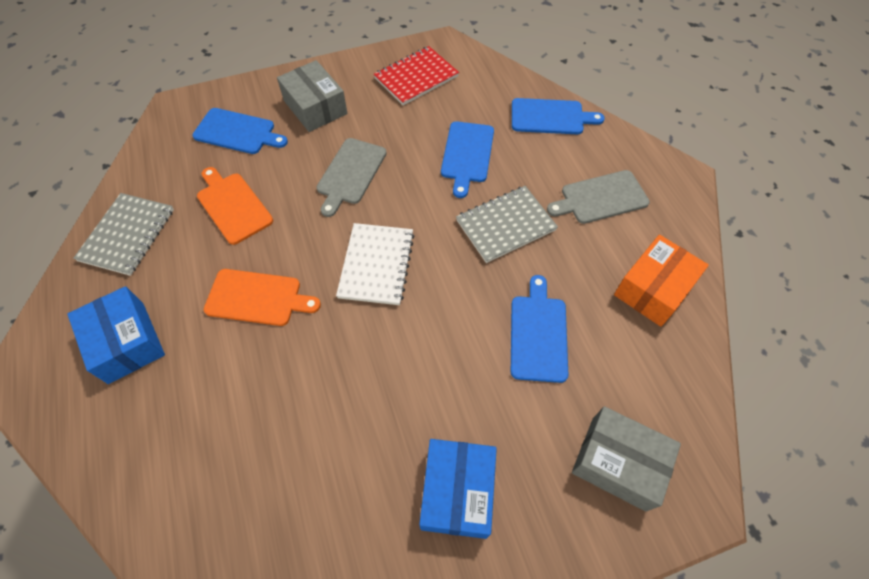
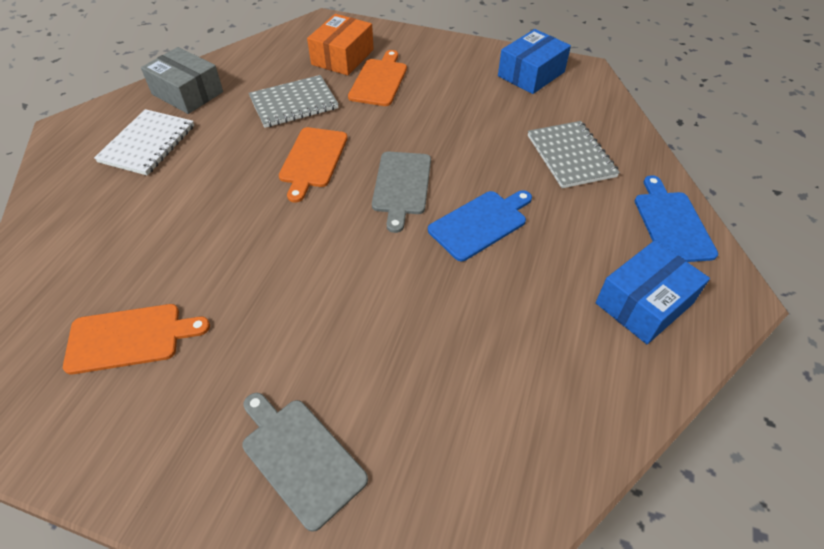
blue cutting board: 4 -> 2
grey box: 2 -> 1
orange cutting board: 2 -> 3
red notebook: 1 -> 0

